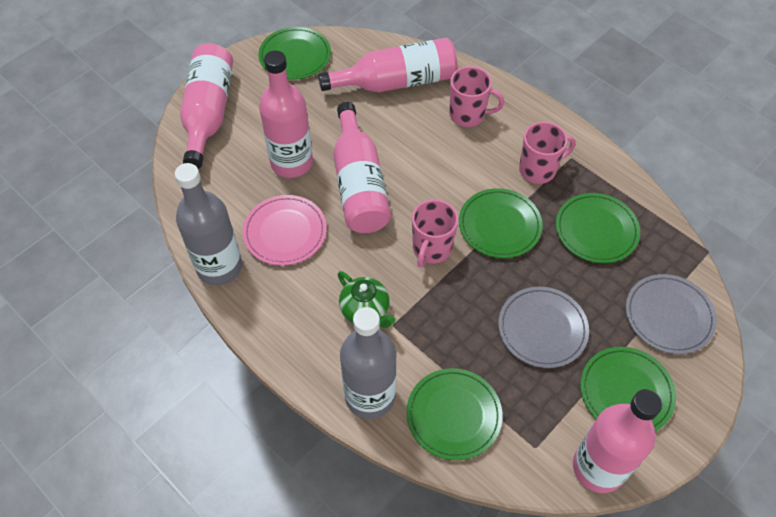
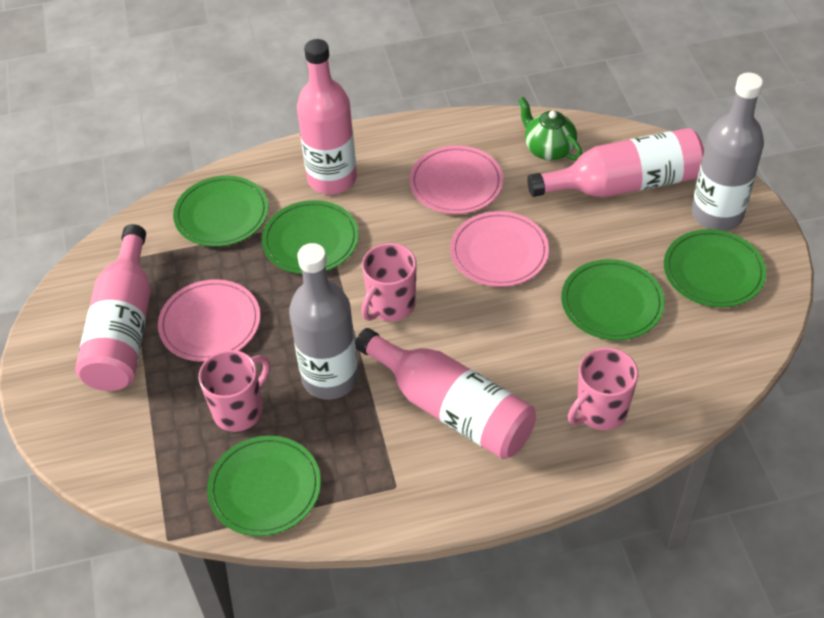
grey plate: 2 -> 0
pink bottle: 5 -> 4
pink plate: 1 -> 3

